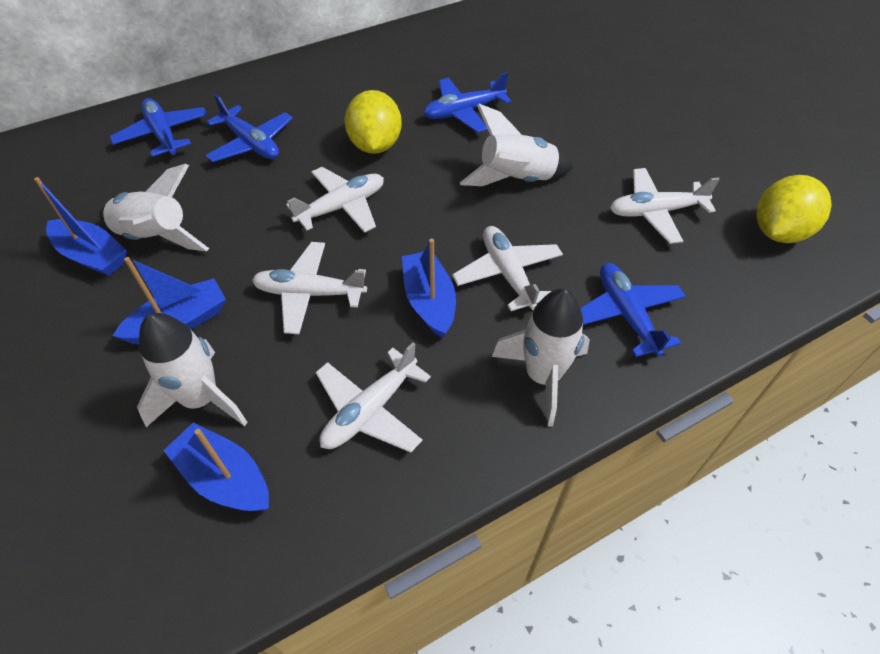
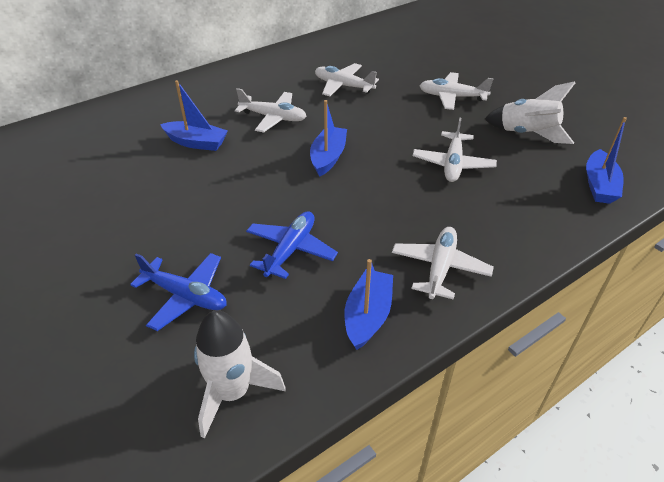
blue plane: 4 -> 2
white rocket: 4 -> 2
yellow lemon: 2 -> 0

